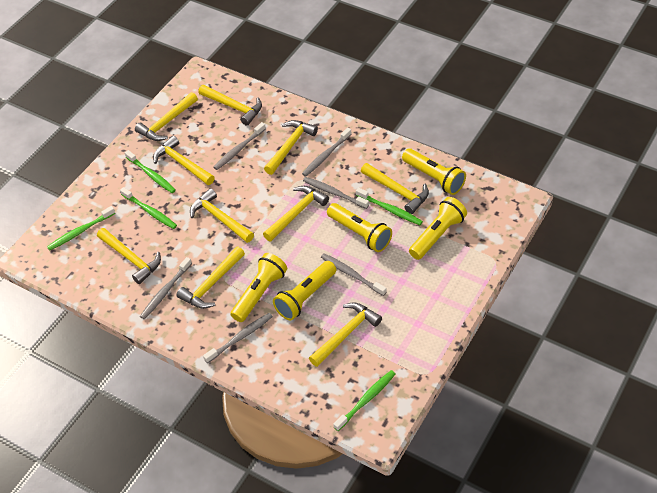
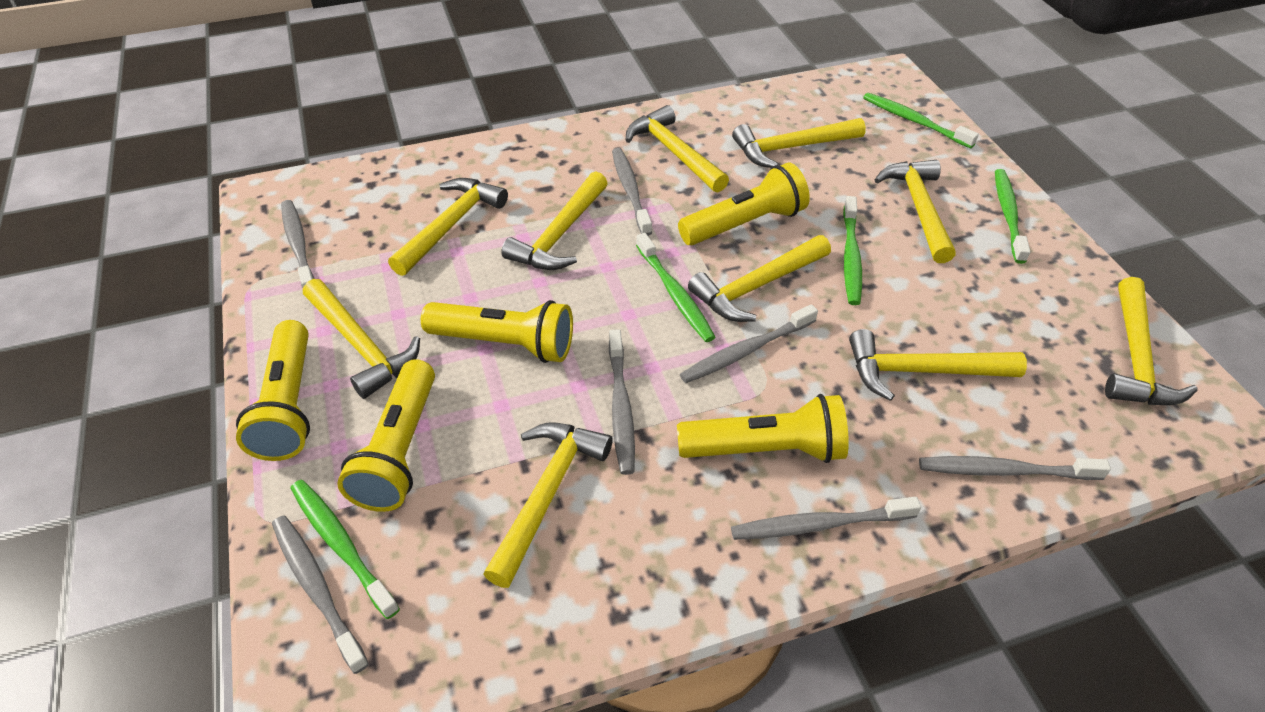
grey toothbrush: 6 -> 7

